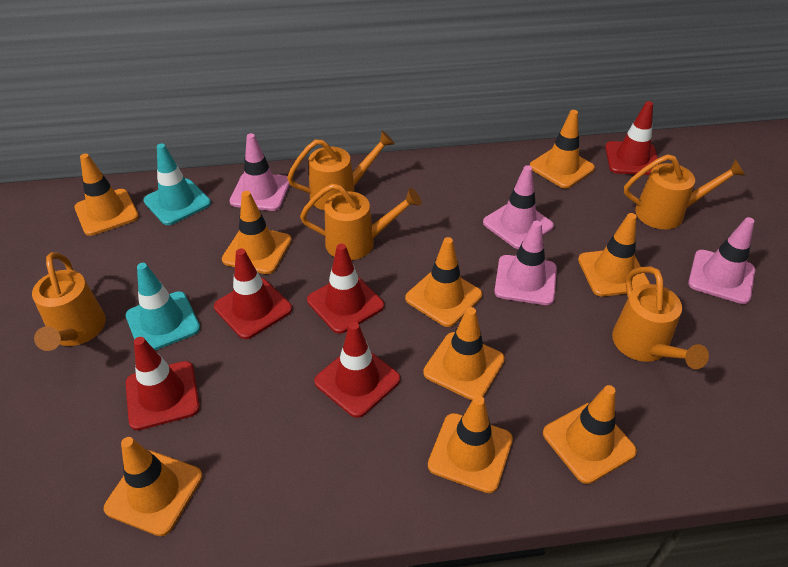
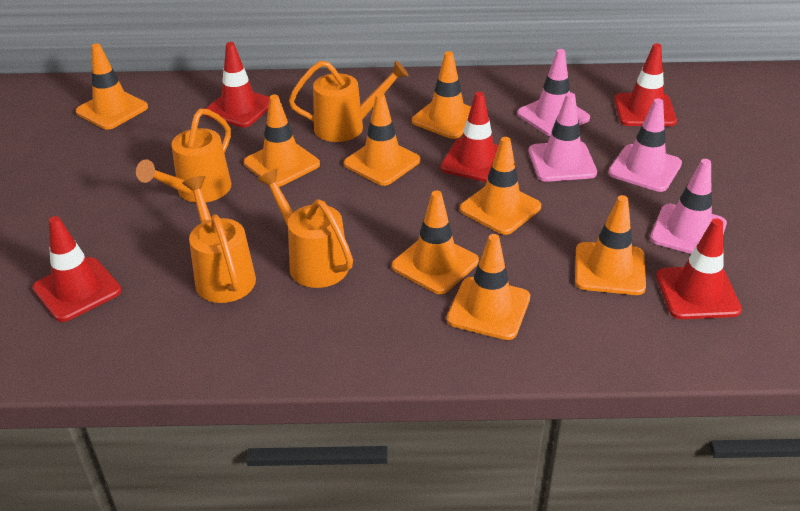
orange traffic cone: 9 -> 8
orange watering can: 5 -> 4
turquoise traffic cone: 2 -> 0

